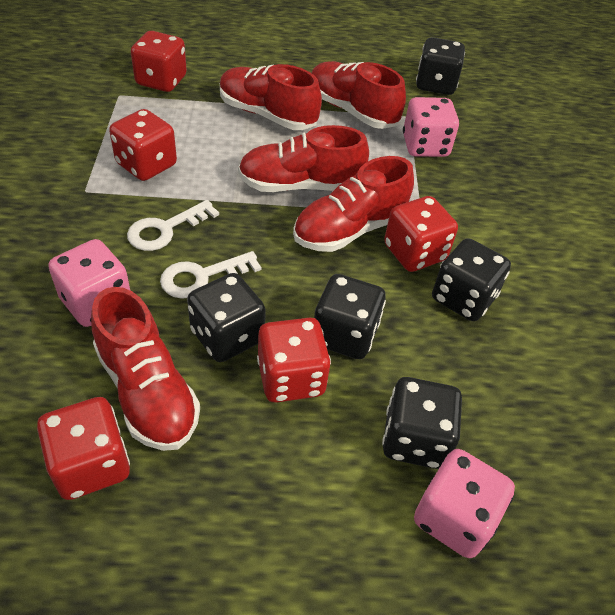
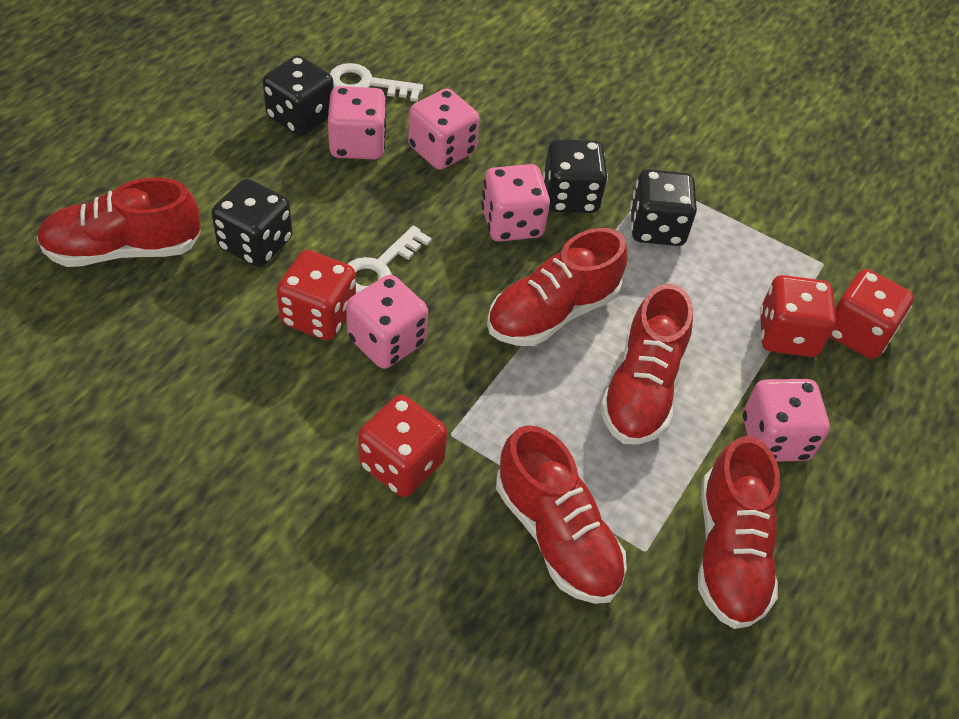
black dice: 5 -> 4
pink dice: 3 -> 5
red dice: 5 -> 4

